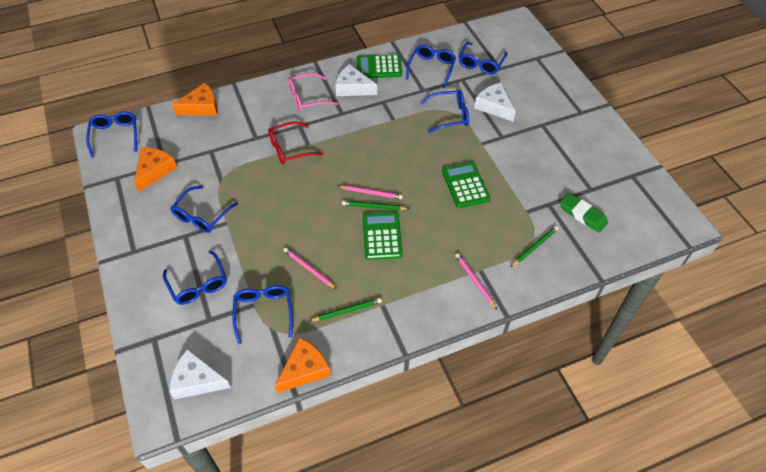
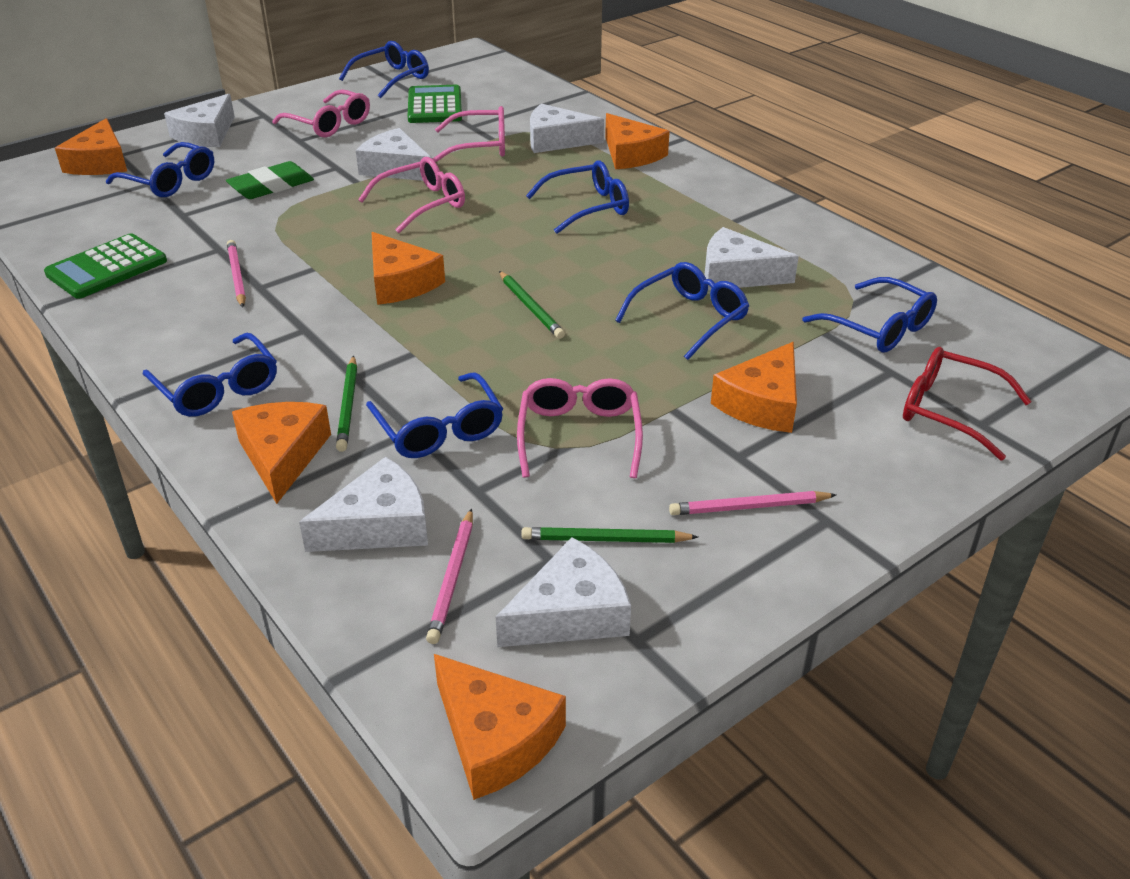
green calculator: 3 -> 2
orange cheese: 3 -> 6
pink glasses: 1 -> 4
white cheese: 3 -> 6

